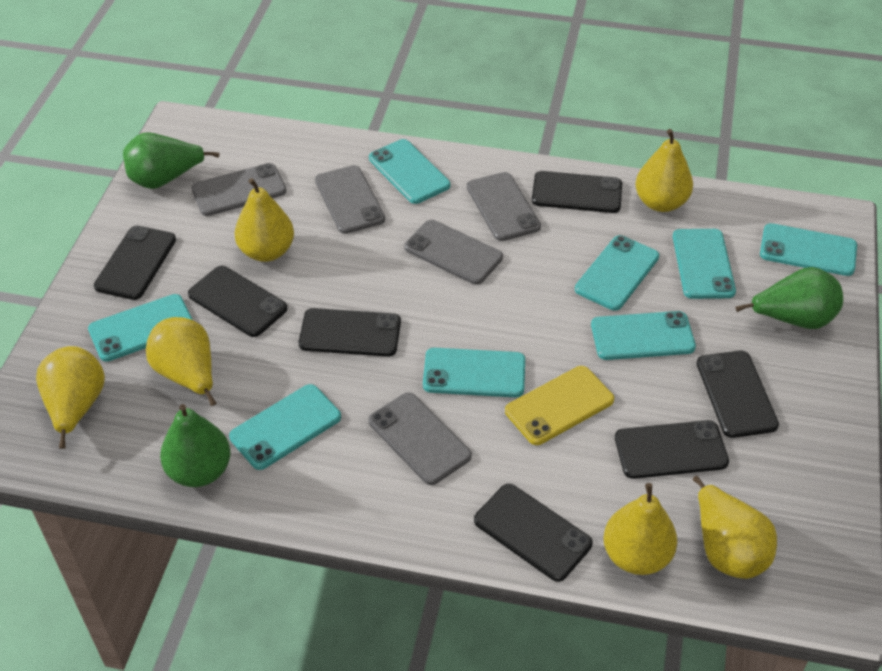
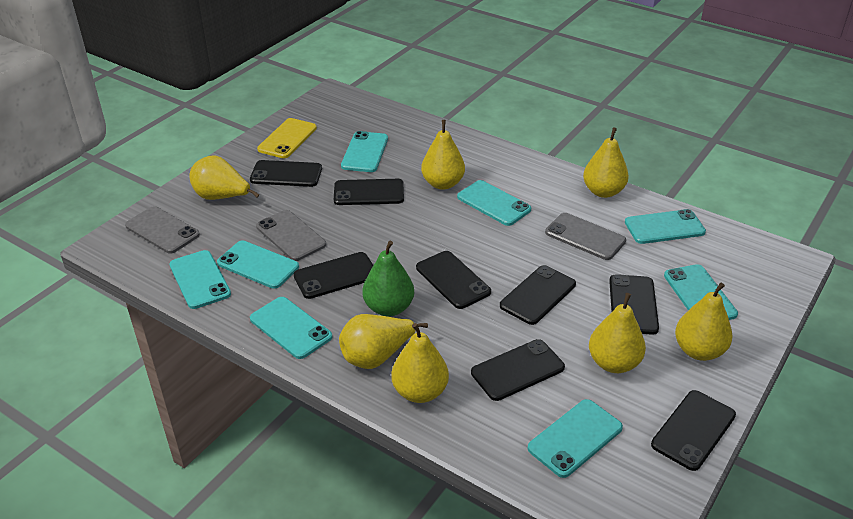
black phone: 7 -> 8
green pear: 3 -> 1
grey phone: 5 -> 3
yellow pear: 6 -> 7

